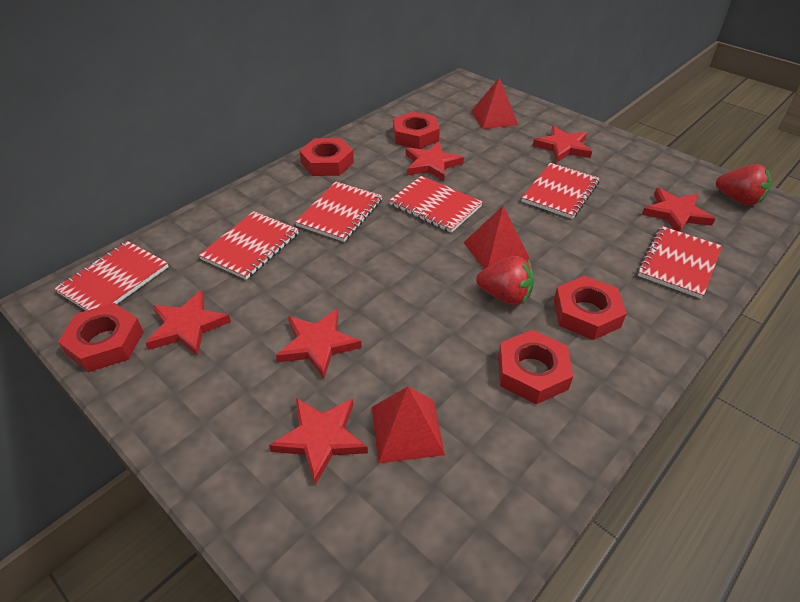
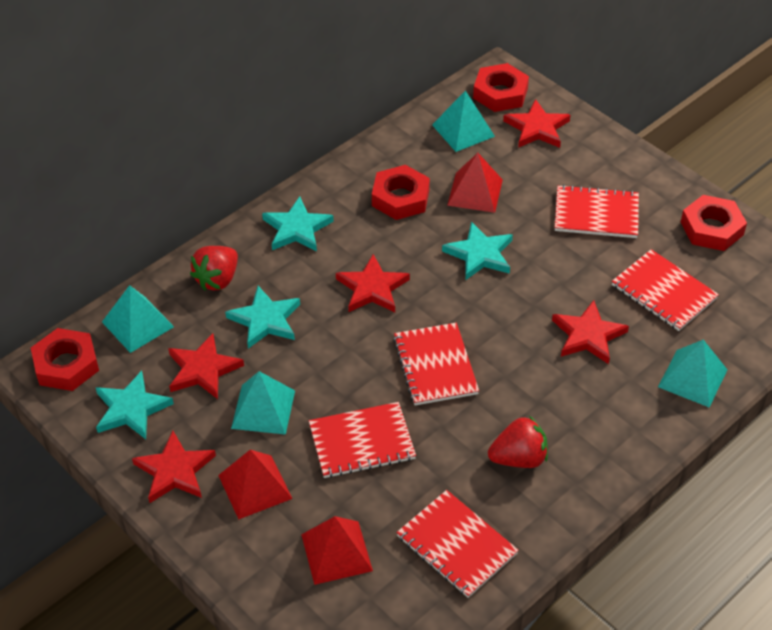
red notebook: 6 -> 5
red nut: 5 -> 4
red star: 6 -> 5
turquoise pyramid: 0 -> 4
turquoise star: 0 -> 4

